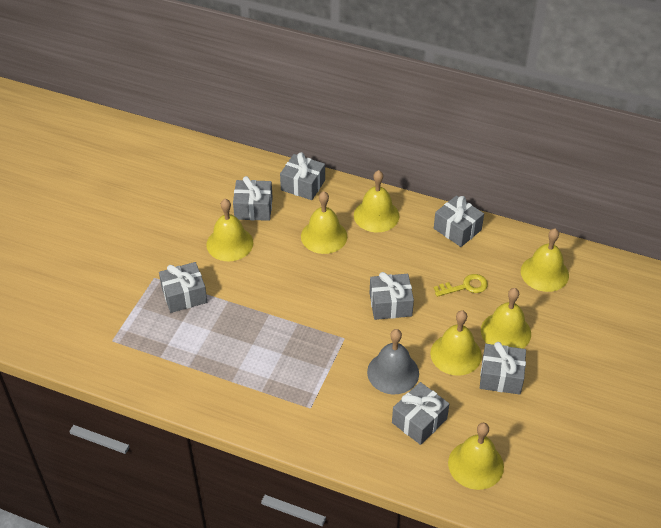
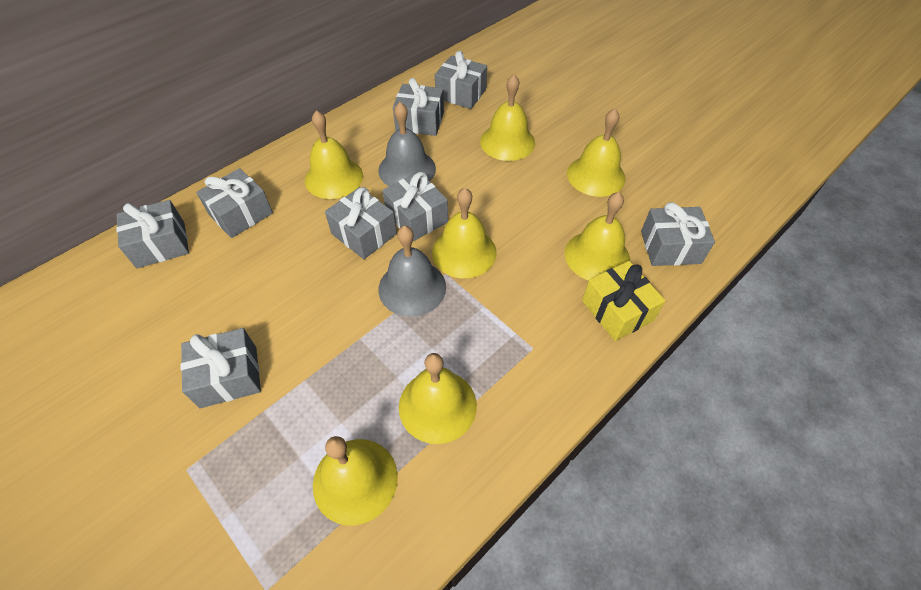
grey bell: 1 -> 2
grey gift: 7 -> 8
yellow gift: 0 -> 1
yellow key: 1 -> 0

